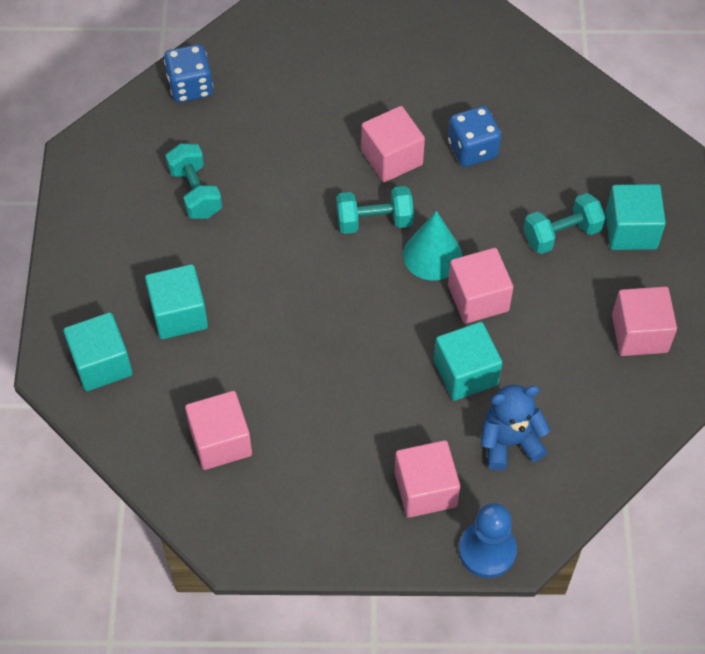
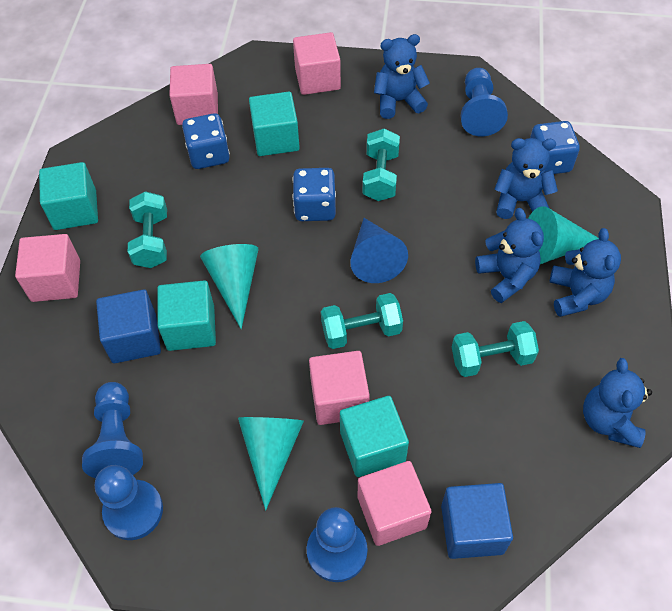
blue cone: 0 -> 1
blue cube: 0 -> 2
blue dice: 2 -> 3
blue pawn: 1 -> 4
blue teddy bear: 1 -> 5
turquoise cone: 1 -> 3
turquoise dumbbell: 3 -> 4

